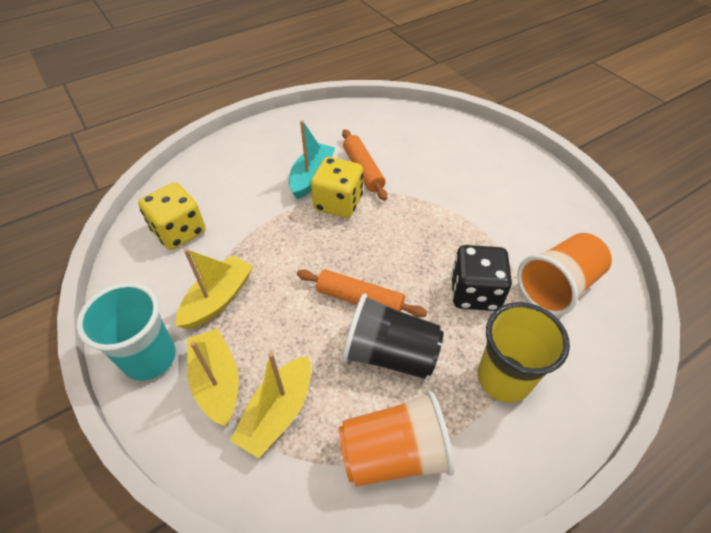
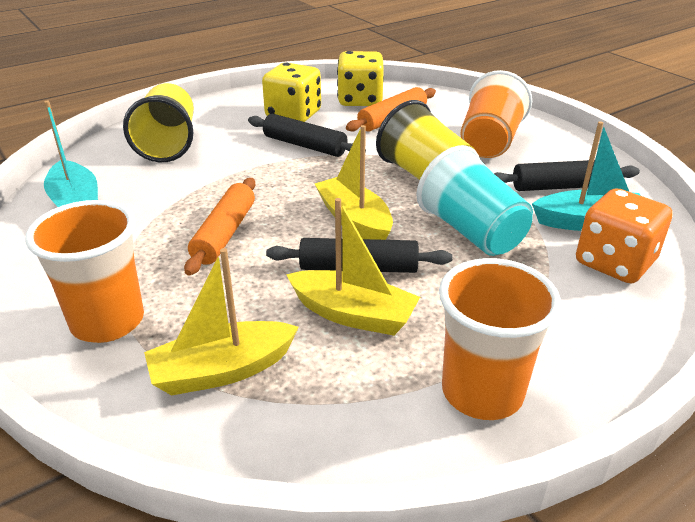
black cup: 1 -> 0
black dice: 1 -> 0
black rolling pin: 0 -> 3
orange cup: 2 -> 3
orange dice: 0 -> 1
turquoise boat: 1 -> 2
yellow cup: 1 -> 2

